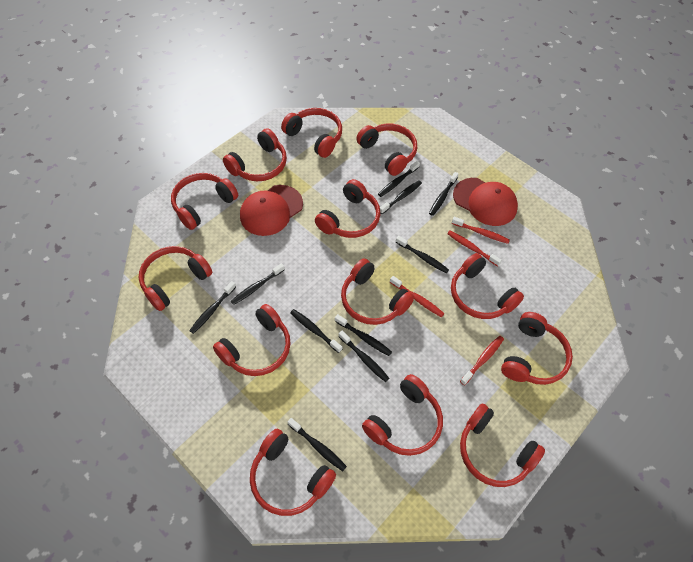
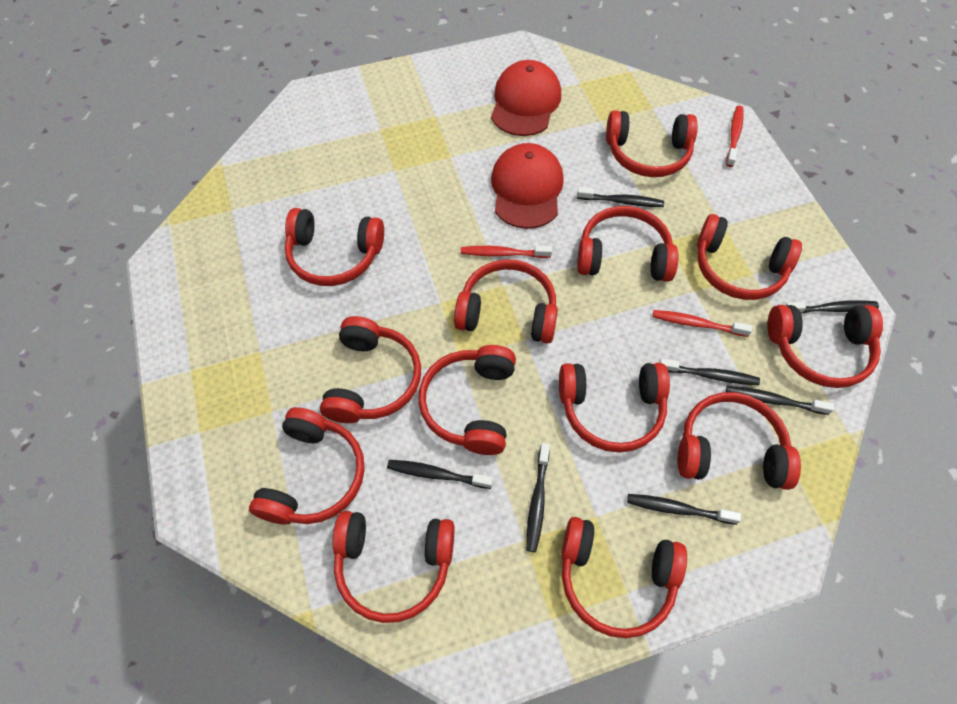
black toothbrush: 10 -> 7
red toothbrush: 4 -> 3

